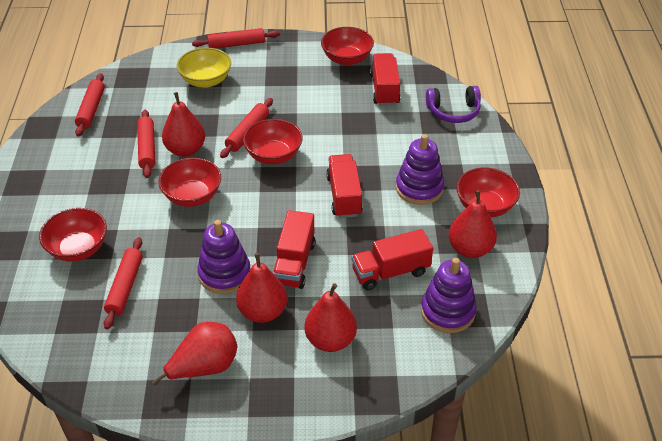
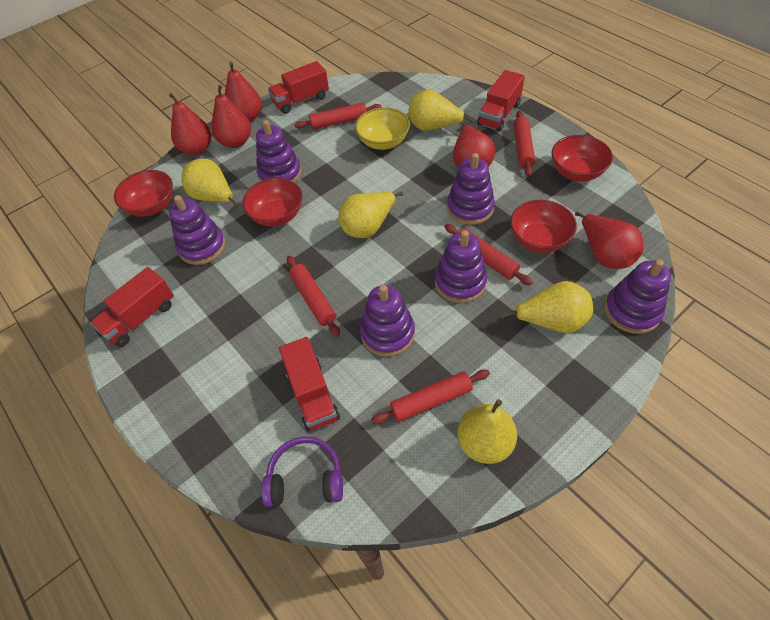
purple stacking toy: 3 -> 6
red bowl: 5 -> 4
yellow pear: 0 -> 5

